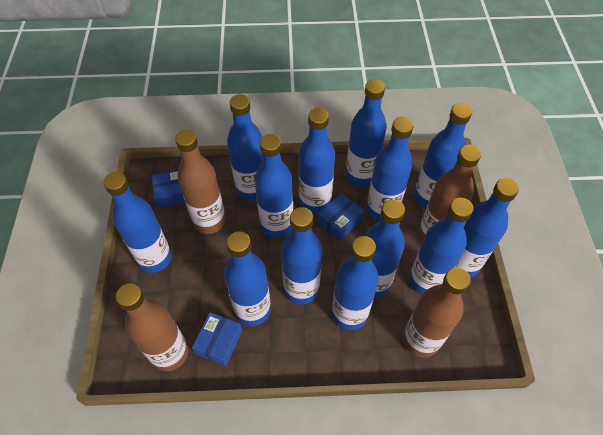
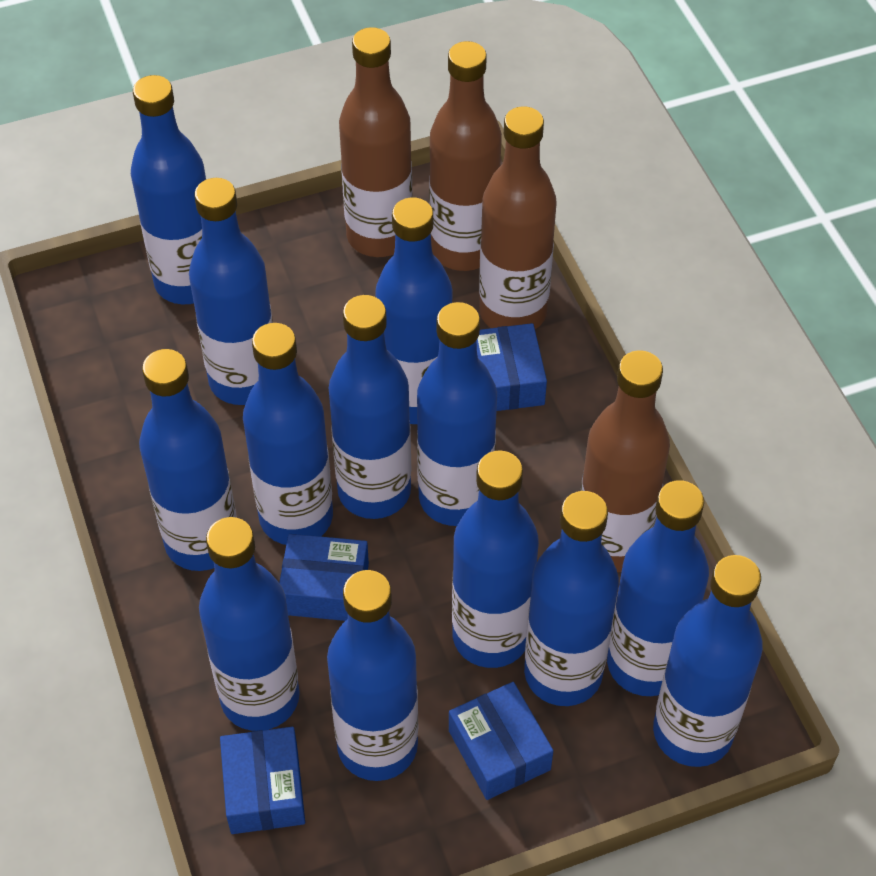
blue box: 3 -> 4

